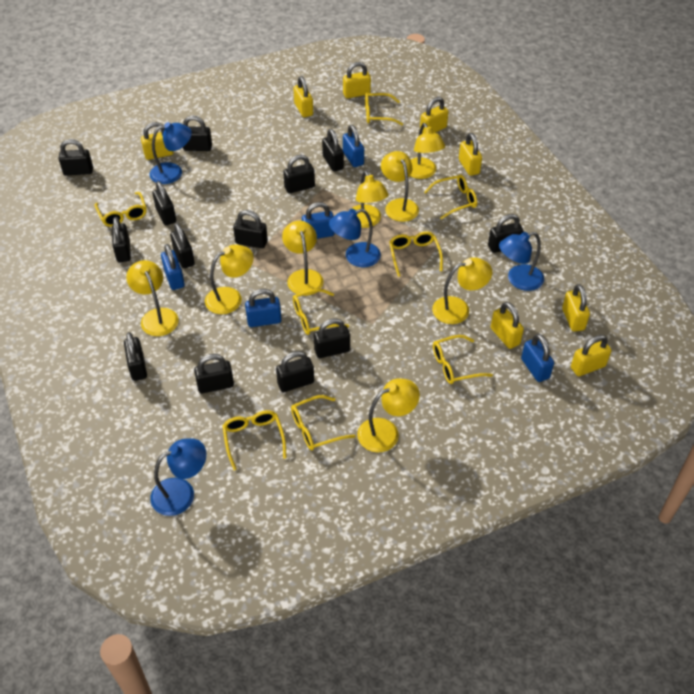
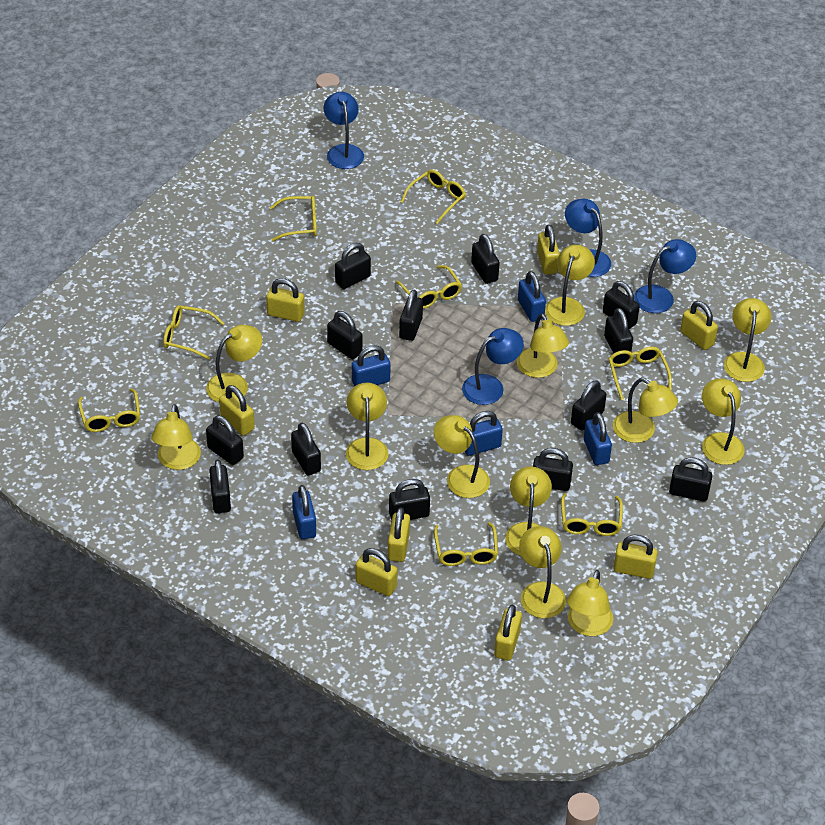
yellow lamp: 8 -> 12

